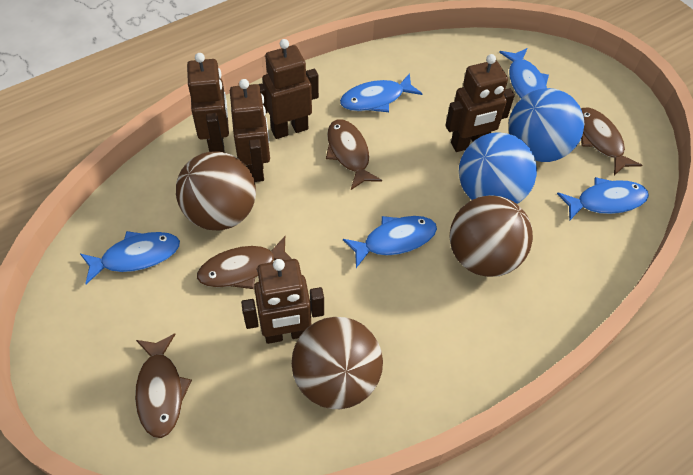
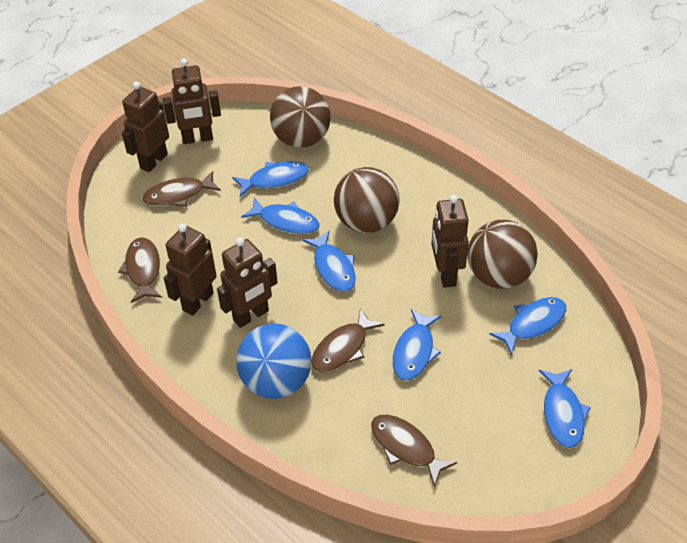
blue ball: 2 -> 1
blue fish: 5 -> 6

